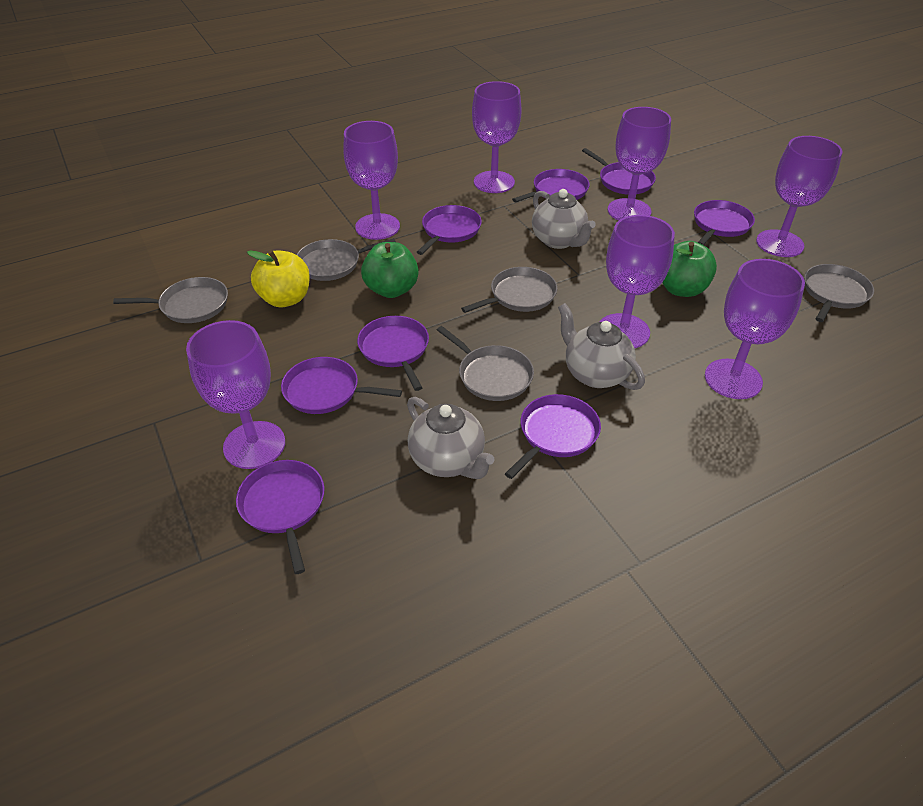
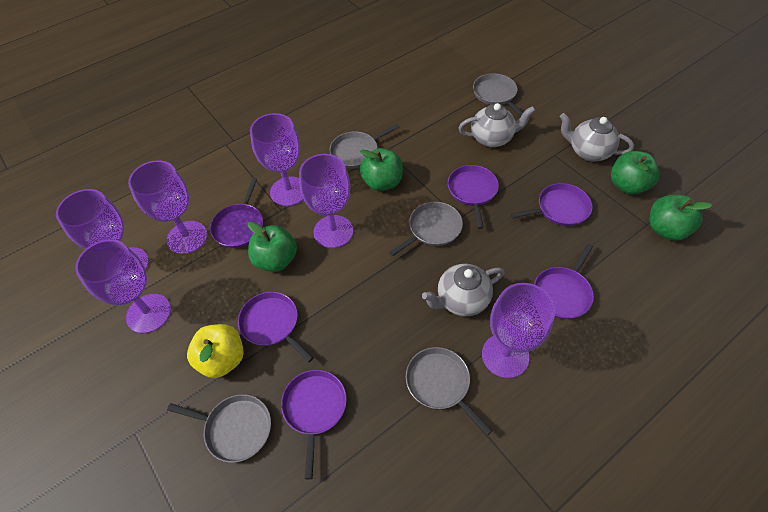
green apple: 2 -> 4
purple goblet: 7 -> 6
purple pan: 8 -> 6

